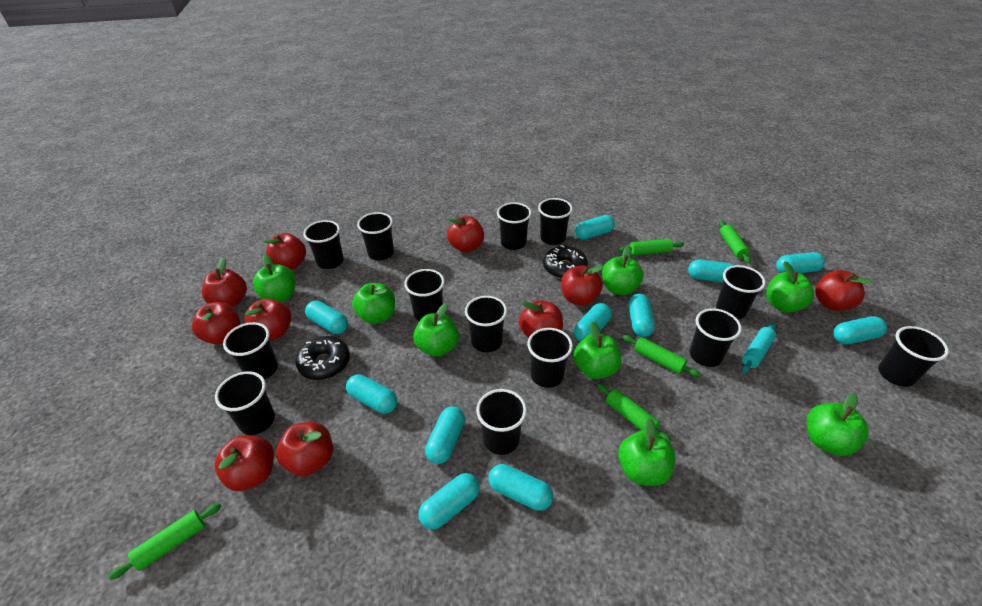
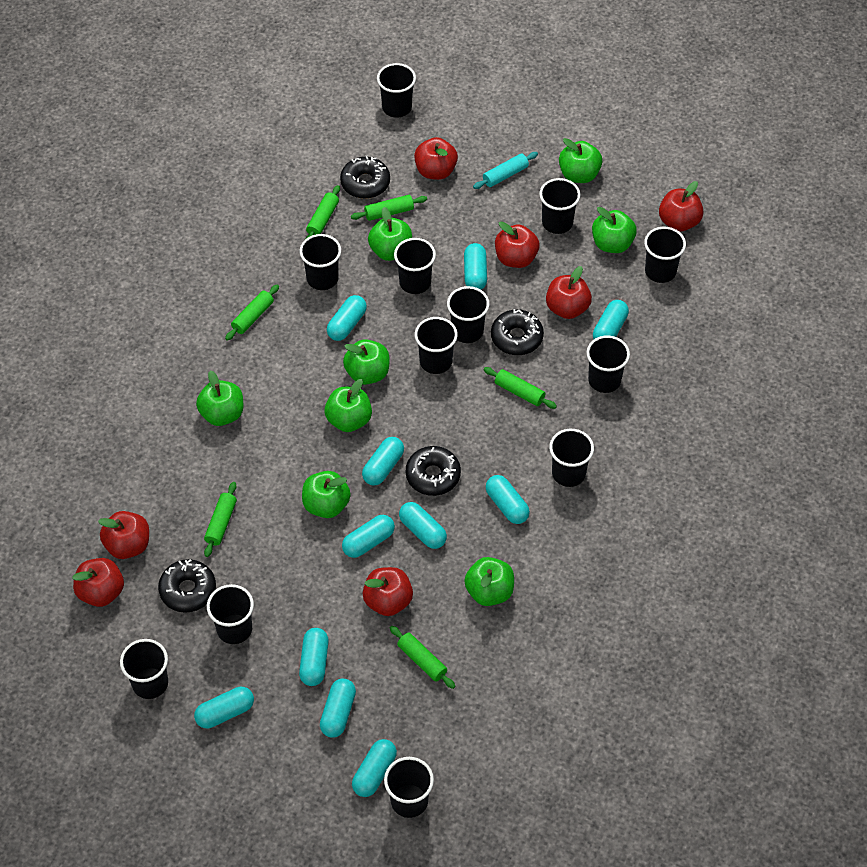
black cup: 13 -> 12
black donut: 2 -> 4
green rolling pin: 5 -> 6
red apple: 10 -> 7

